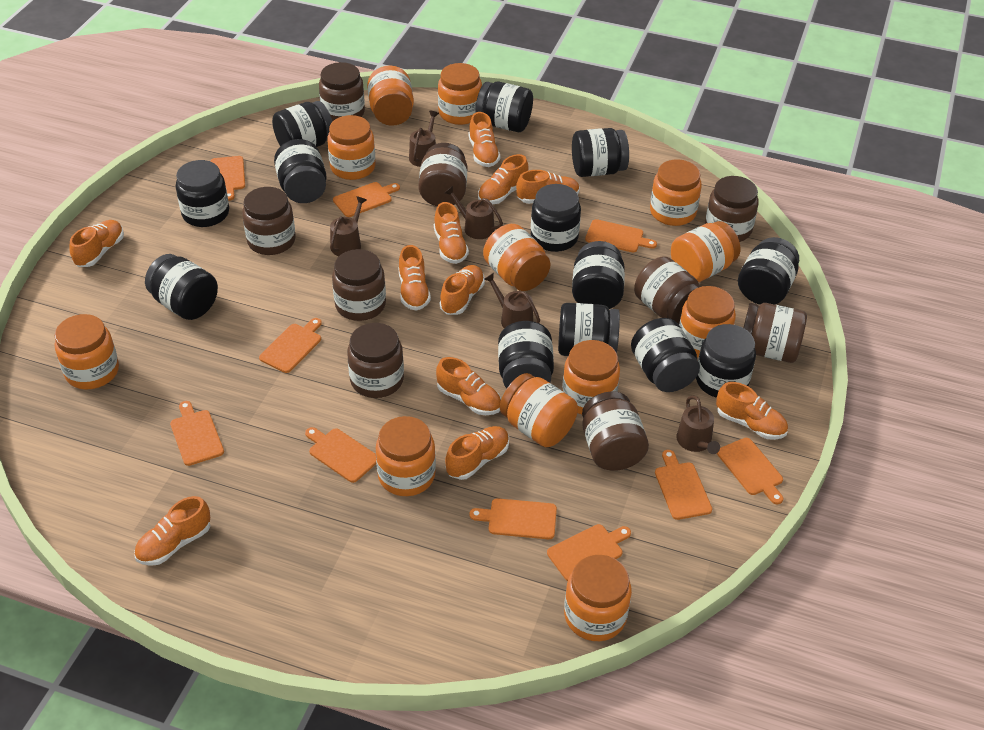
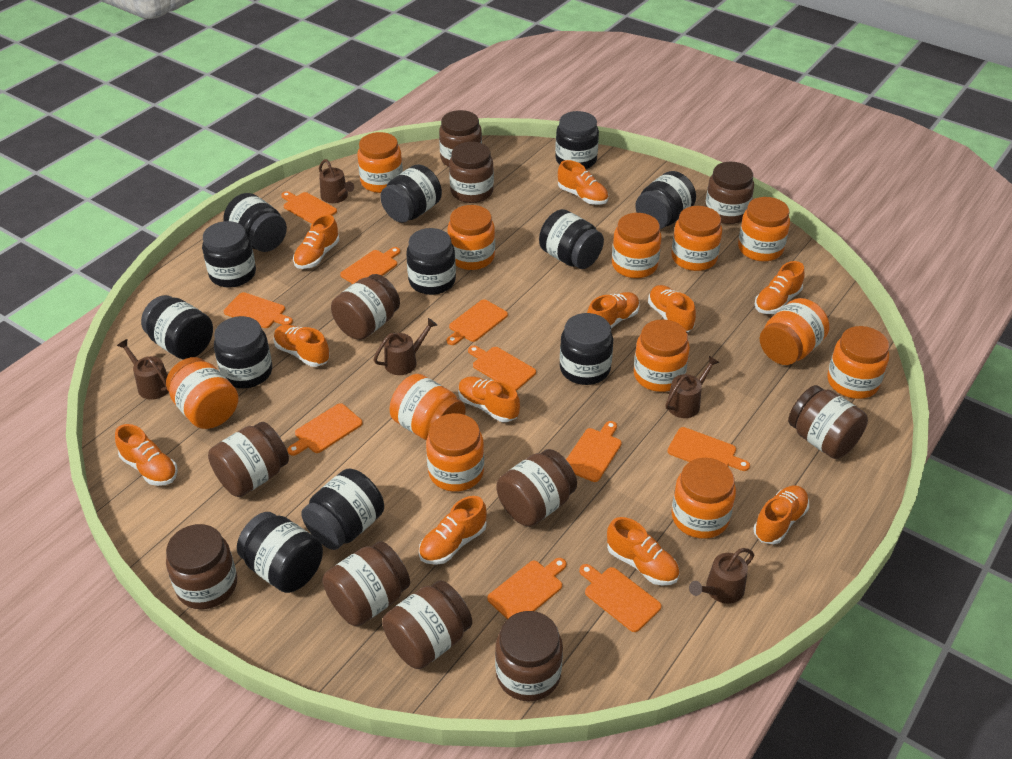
black jar: 13 -> 12
brown jar: 9 -> 11

